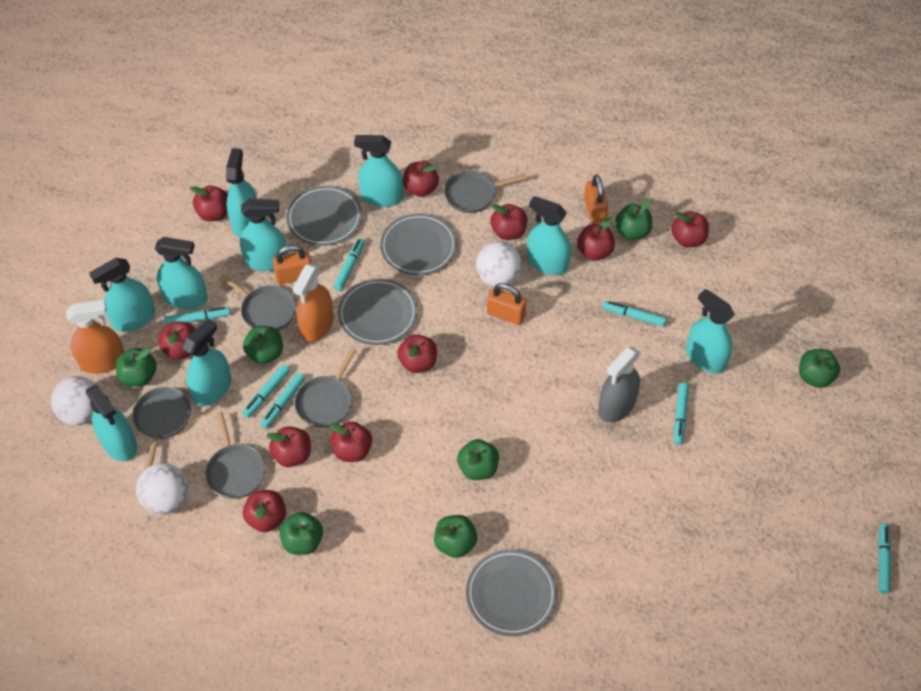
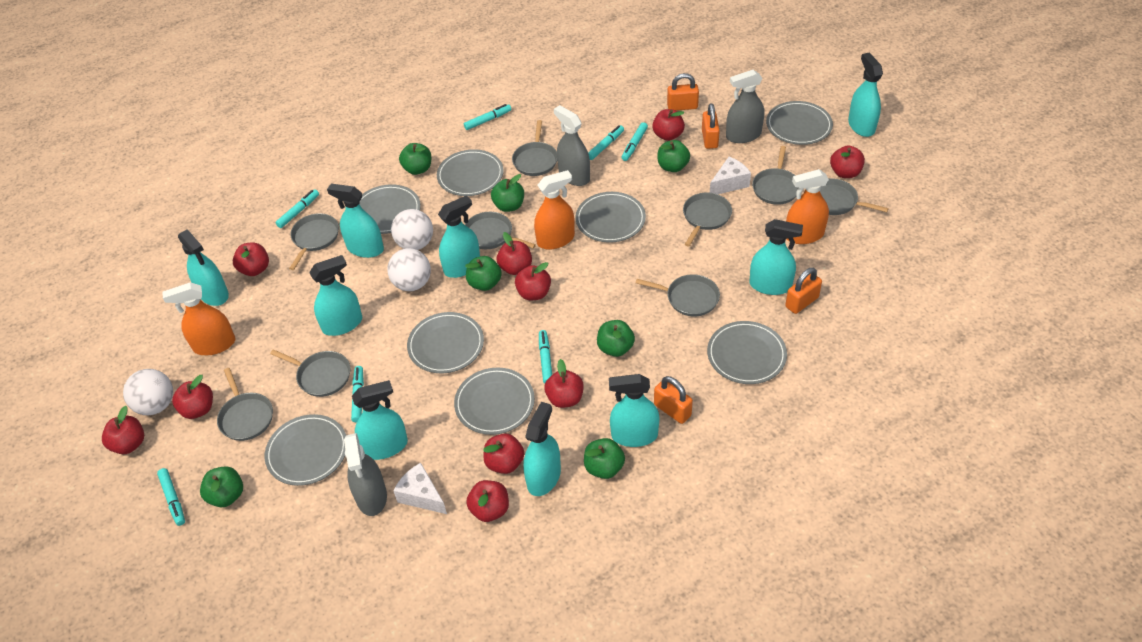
grey pan: 5 -> 9
grey plate: 4 -> 8
grey spray bottle: 1 -> 3
orange padlock: 3 -> 4
orange spray bottle: 2 -> 3
white cheese: 0 -> 2

